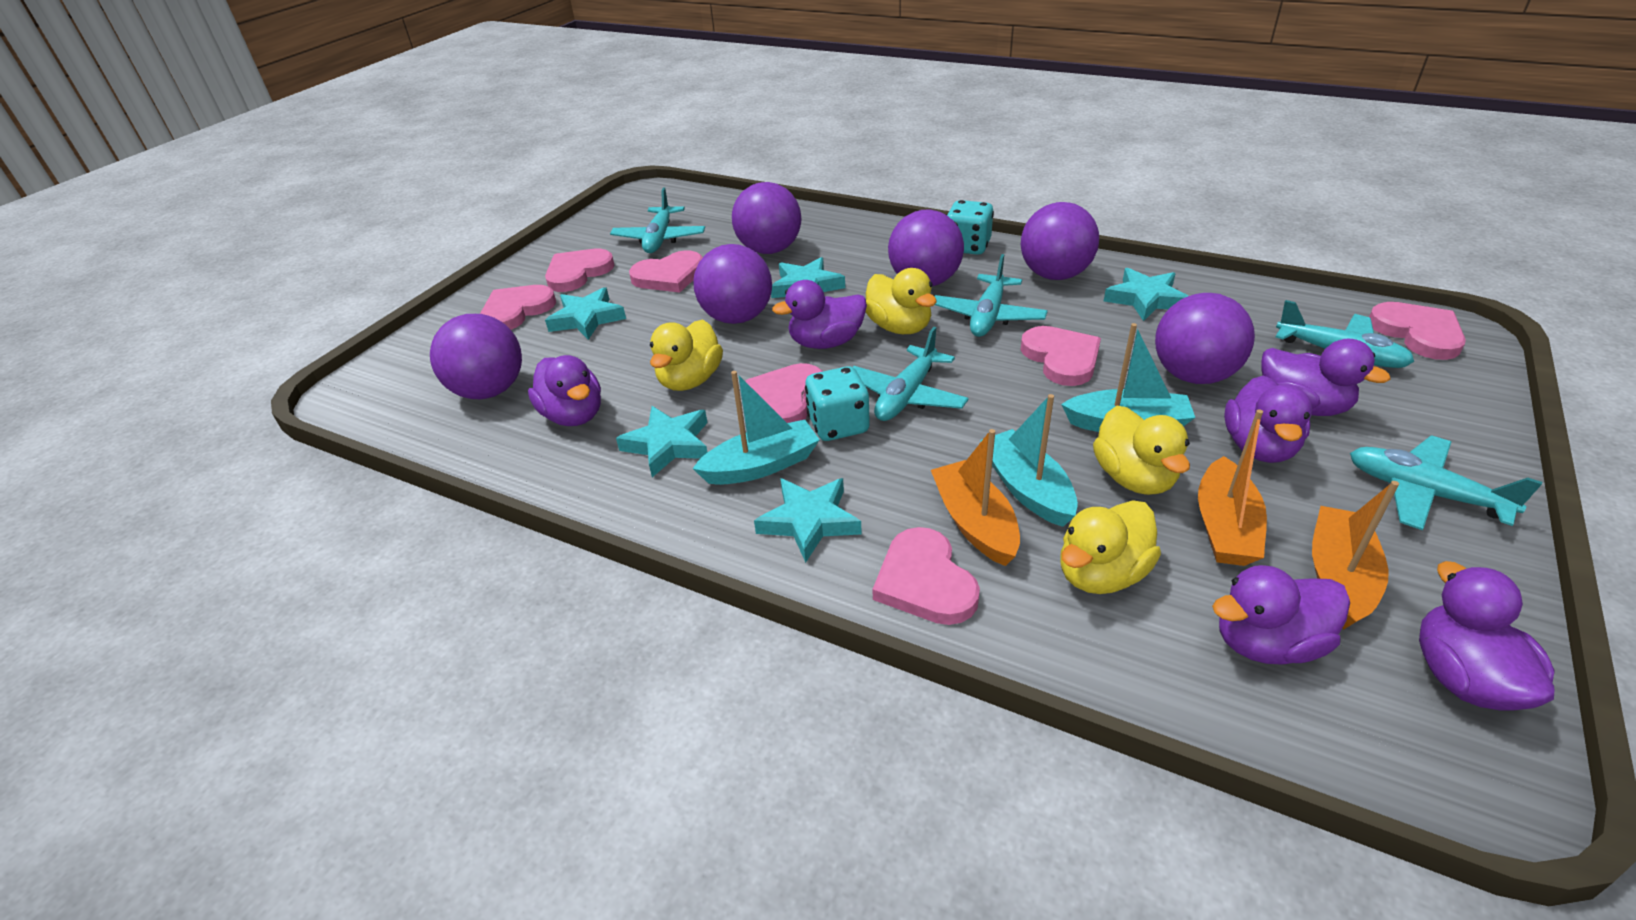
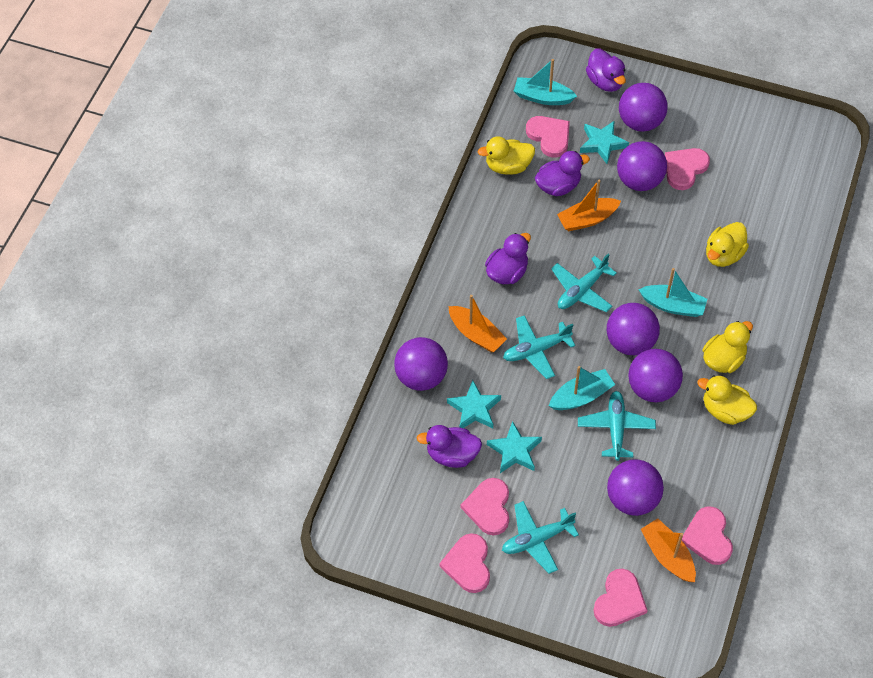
pink heart: 7 -> 6
purple duck: 6 -> 4
turquoise dice: 2 -> 0
turquoise plane: 5 -> 4
turquoise star: 5 -> 3

